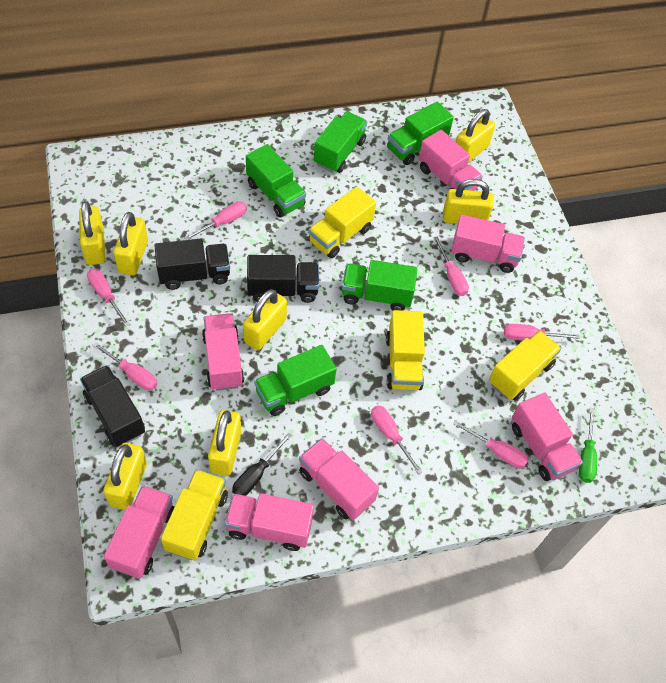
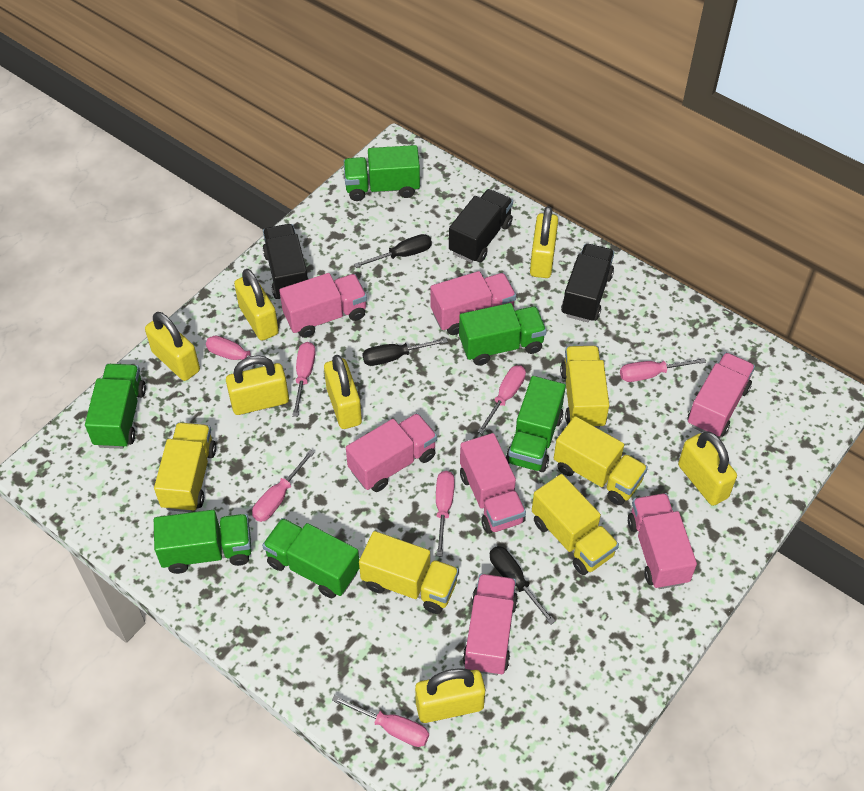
black screwdriver: 1 -> 3
green screwdriver: 1 -> 0
green truck: 5 -> 6
yellow truck: 4 -> 5

